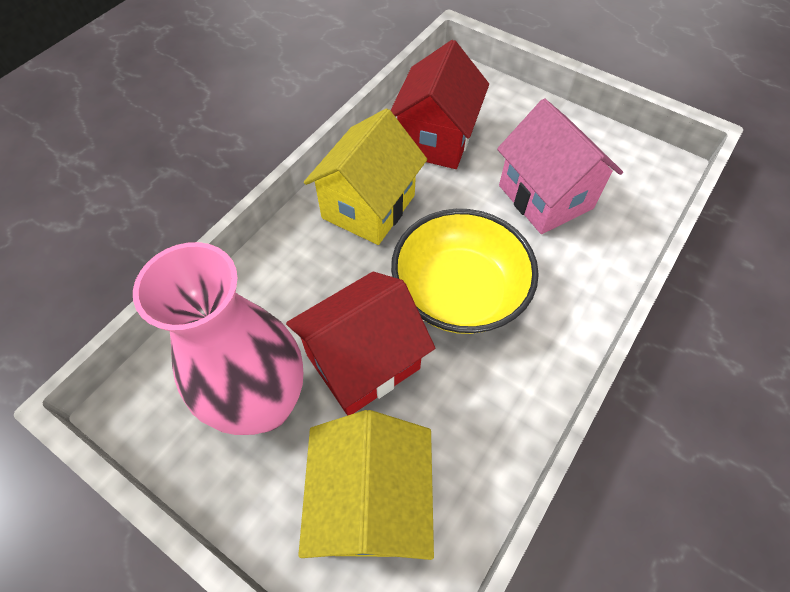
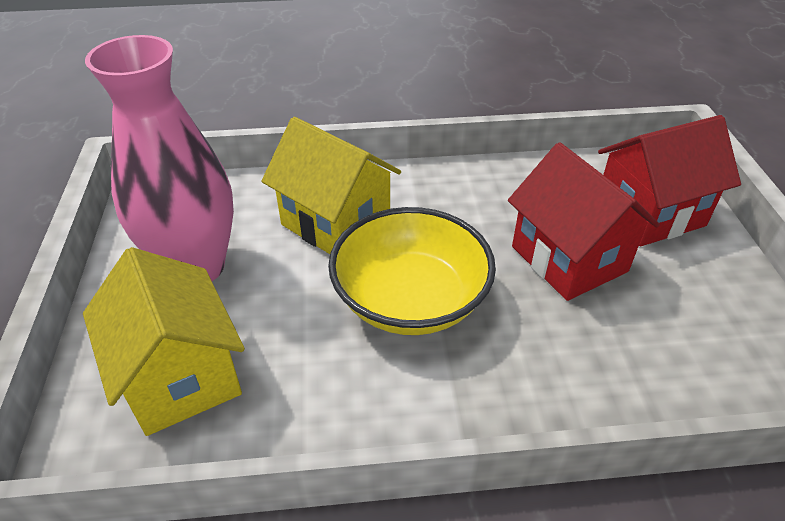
pink house: 1 -> 0

